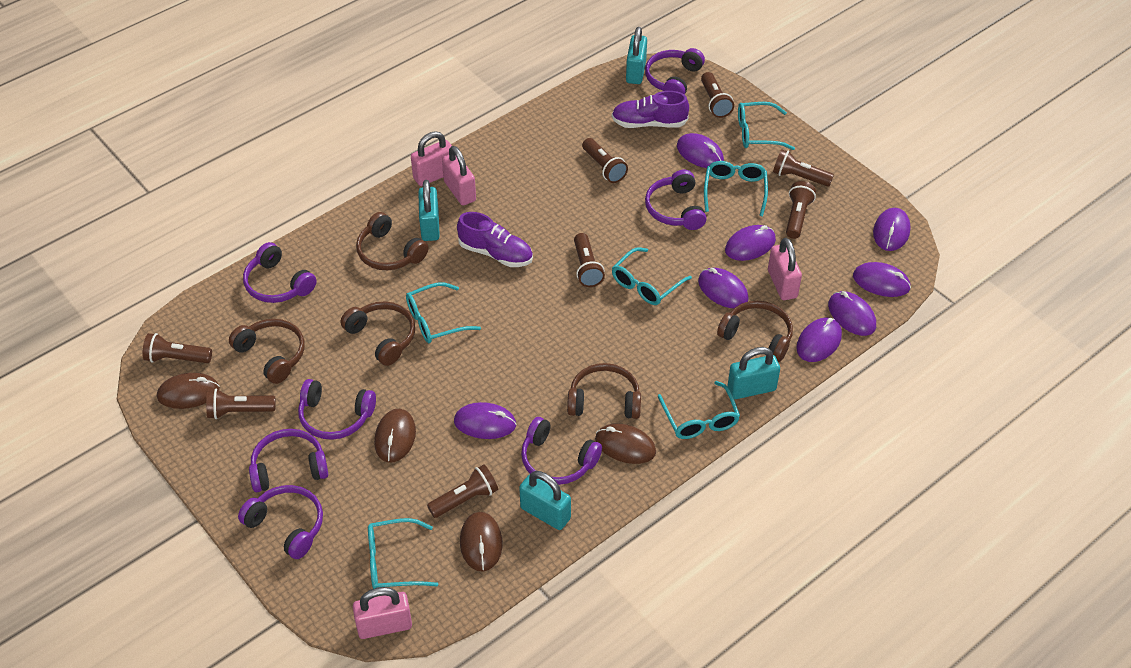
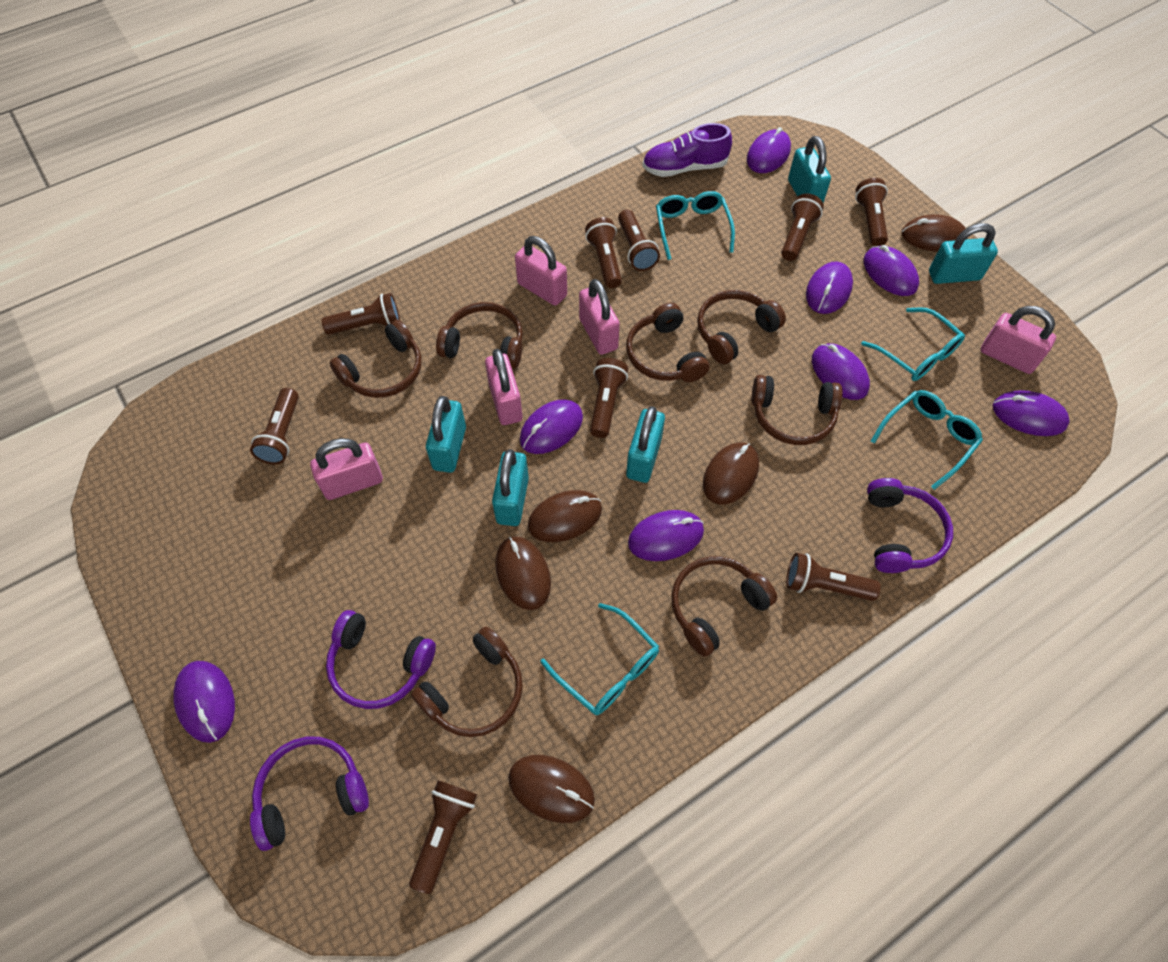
brown flashlight: 8 -> 9
brown headphones: 5 -> 7
brown mouse: 4 -> 5
pink padlock: 4 -> 5
purple headphones: 7 -> 3
purple shoe: 2 -> 1
turquoise glasses: 6 -> 4
turquoise padlock: 4 -> 5

